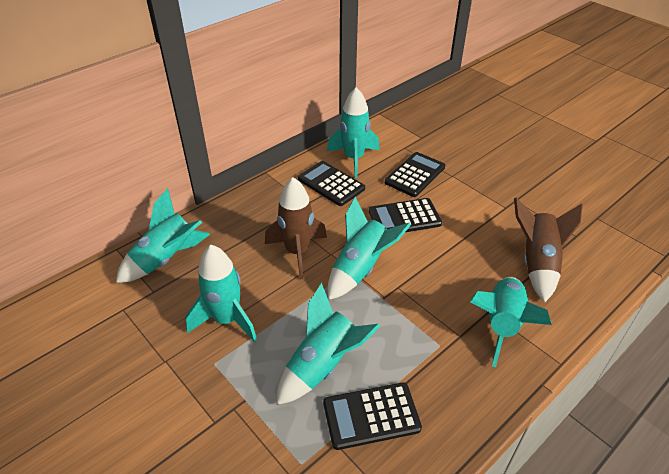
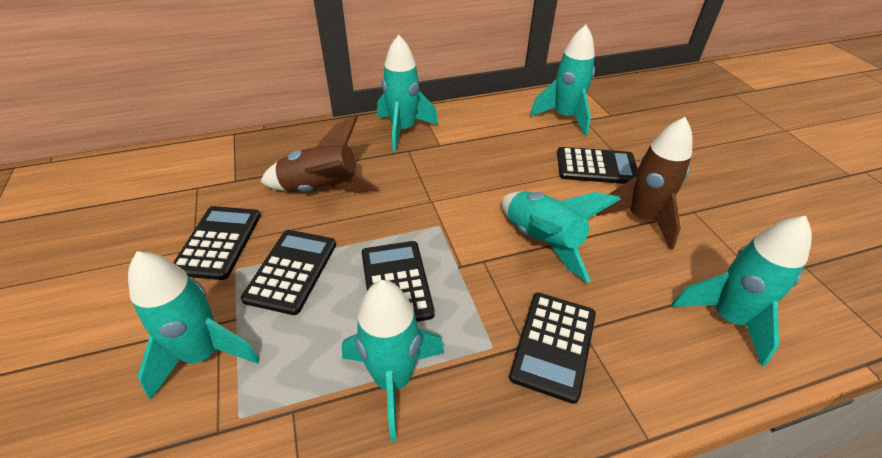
black calculator: 4 -> 5

